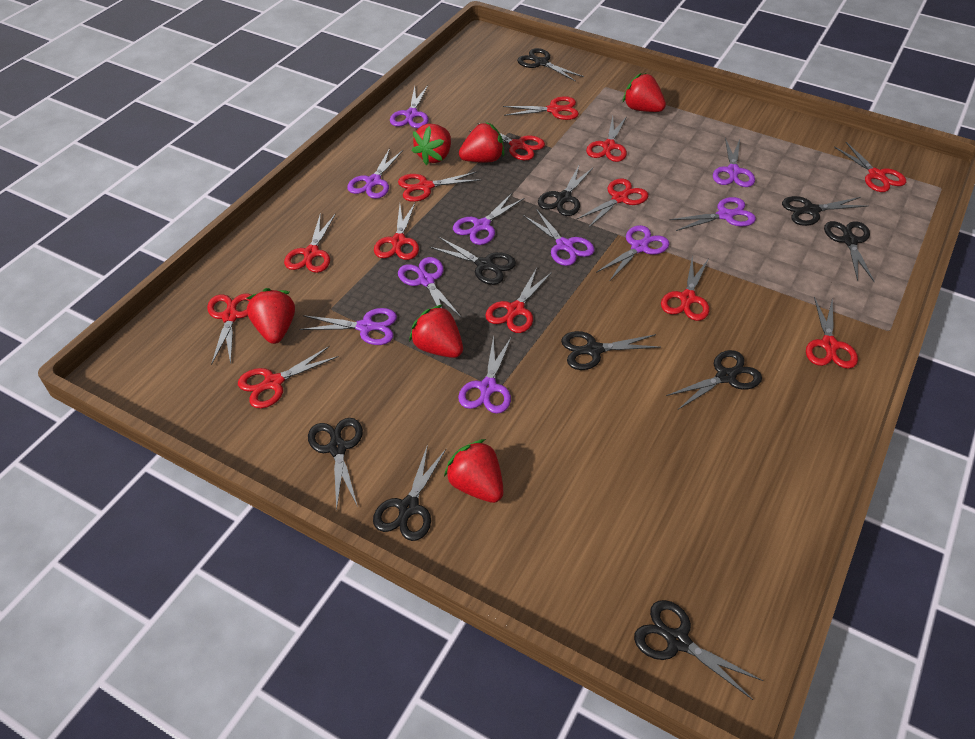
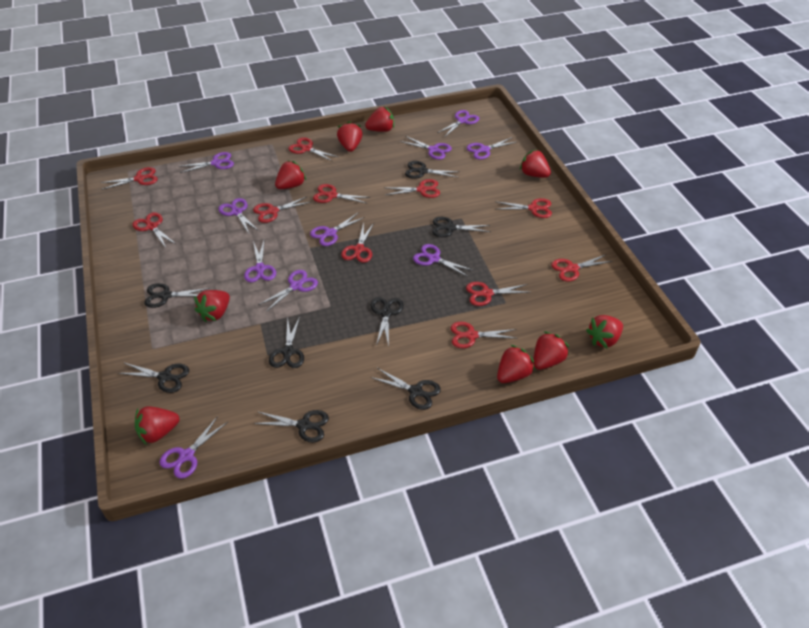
black scissors: 10 -> 8
red scissors: 13 -> 11
red strawberry: 6 -> 9

